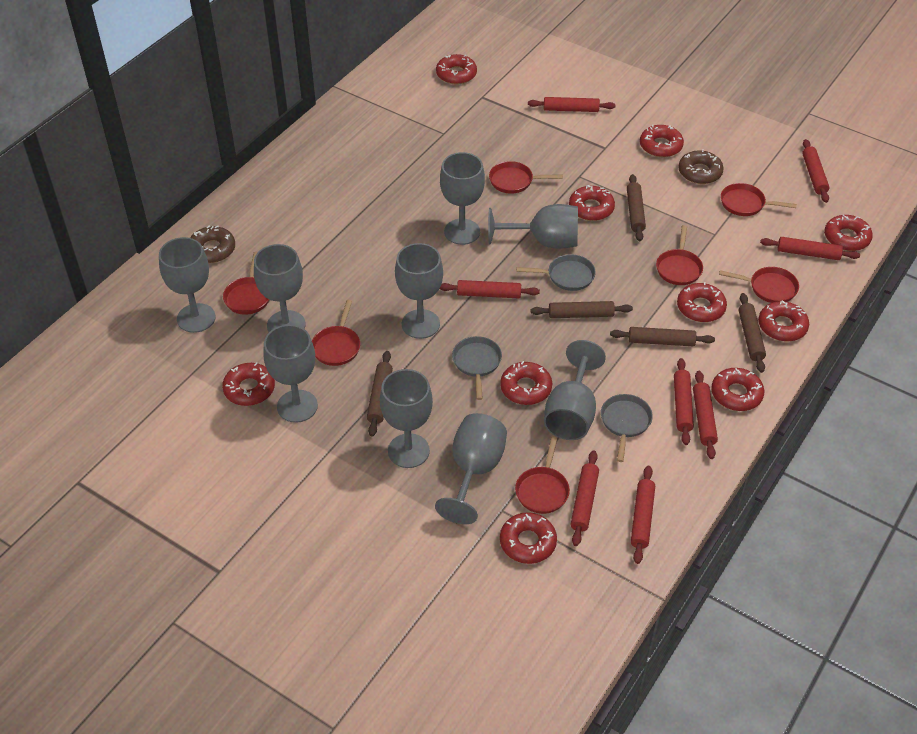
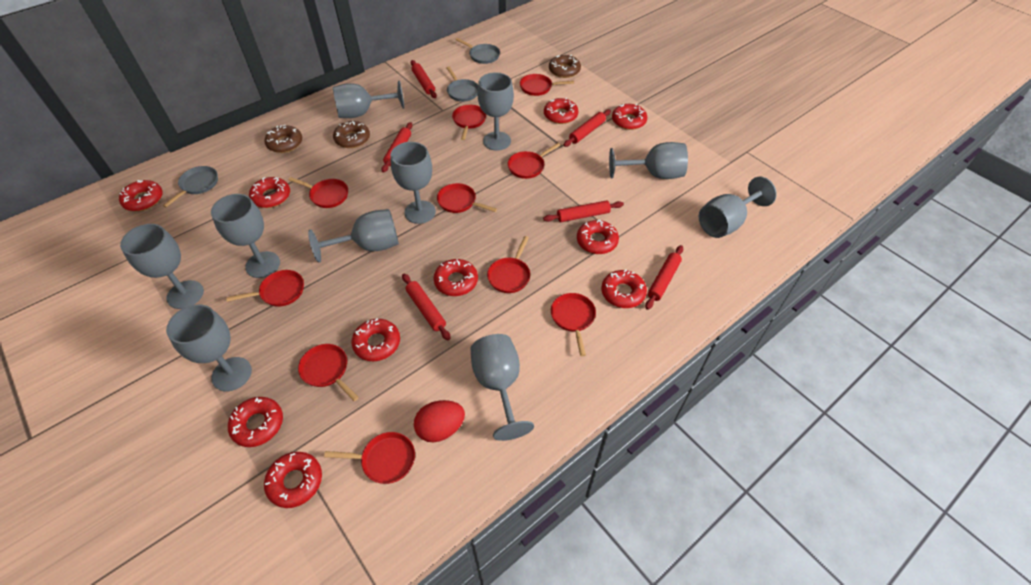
brown donut: 2 -> 3
brown rolling pin: 5 -> 0
grey goblet: 9 -> 10
red egg: 0 -> 1
red pan: 7 -> 10
red rolling pin: 8 -> 6

